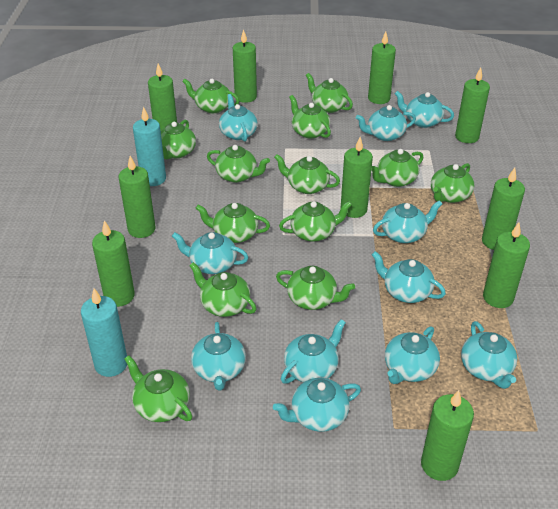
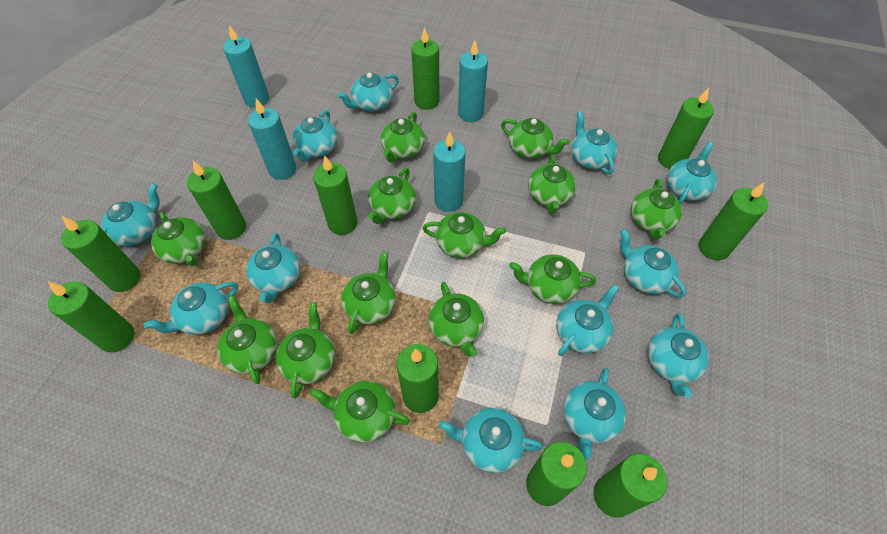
turquoise candle: 2 -> 4
turquoise teapot: 11 -> 12

